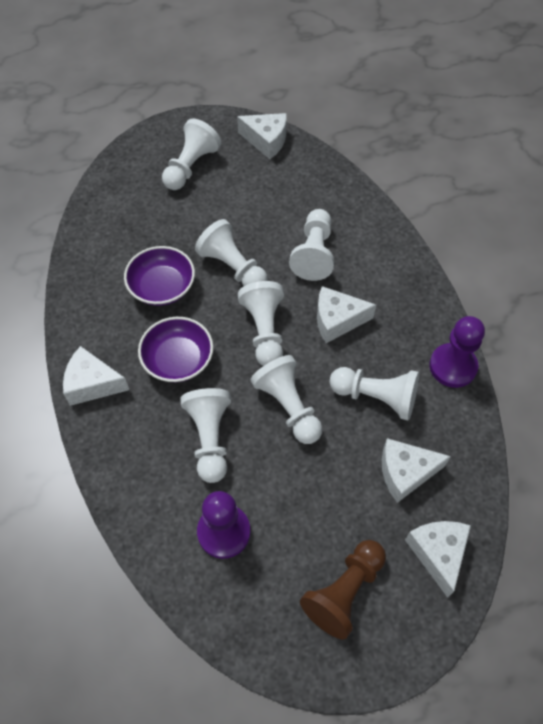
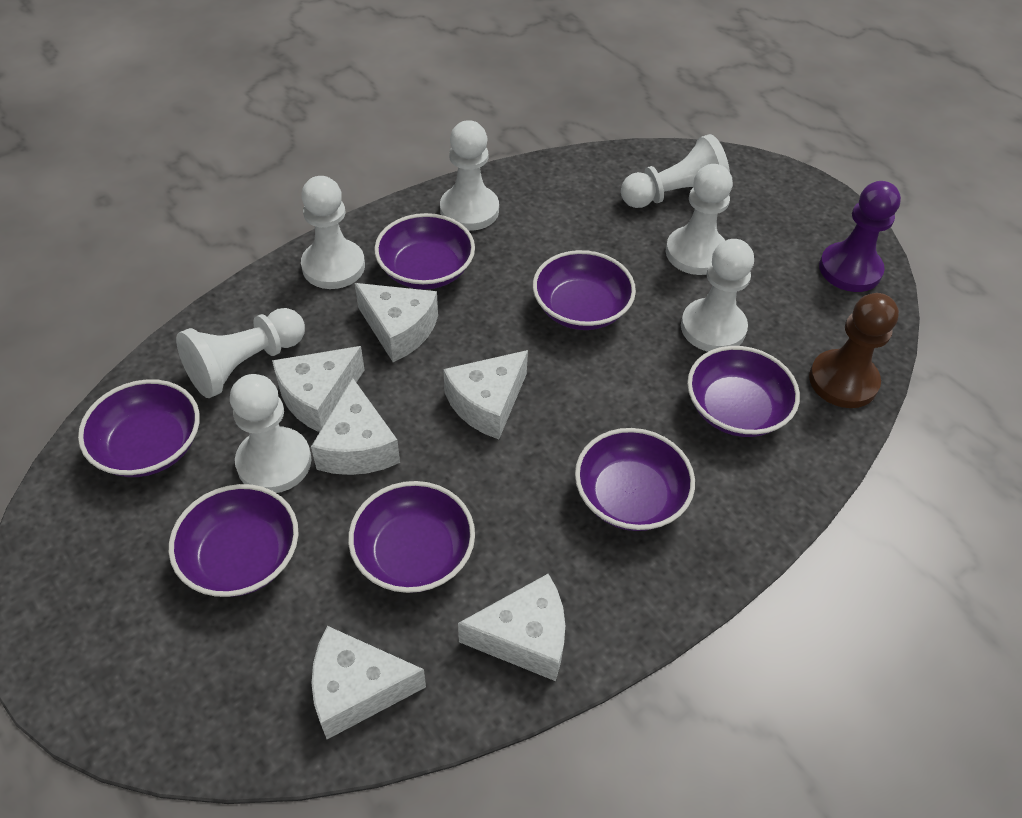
purple bowl: 2 -> 7
purple pawn: 2 -> 1
white cheese: 5 -> 6

